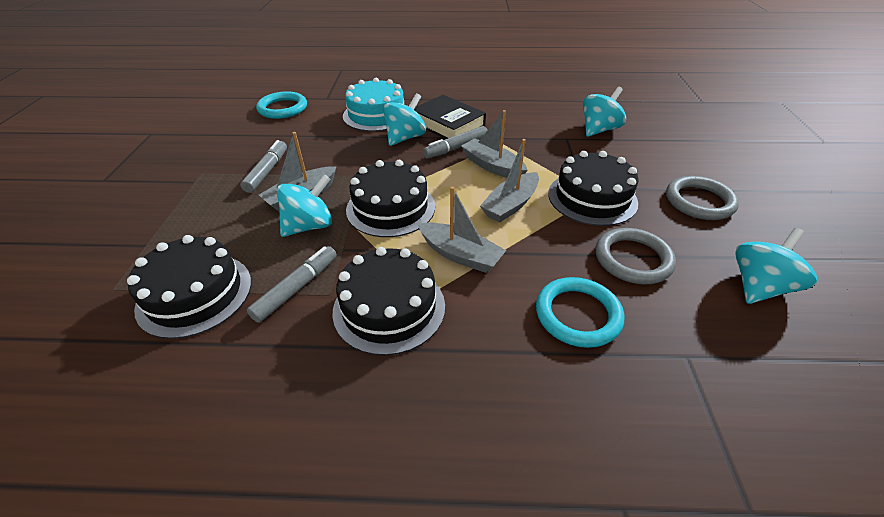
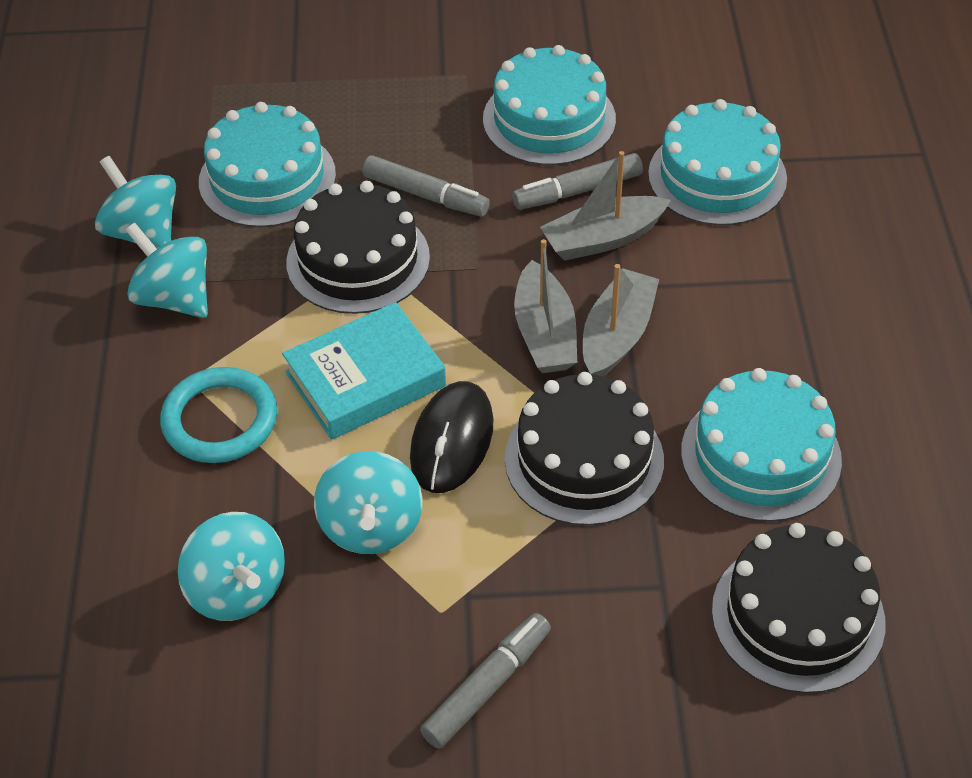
black book: 1 -> 0
black cake: 4 -> 3
black mouse: 0 -> 1
grey boat: 4 -> 3
grey ring: 2 -> 0
turquoise book: 0 -> 1
turquoise cake: 1 -> 4
turquoise ring: 2 -> 1

